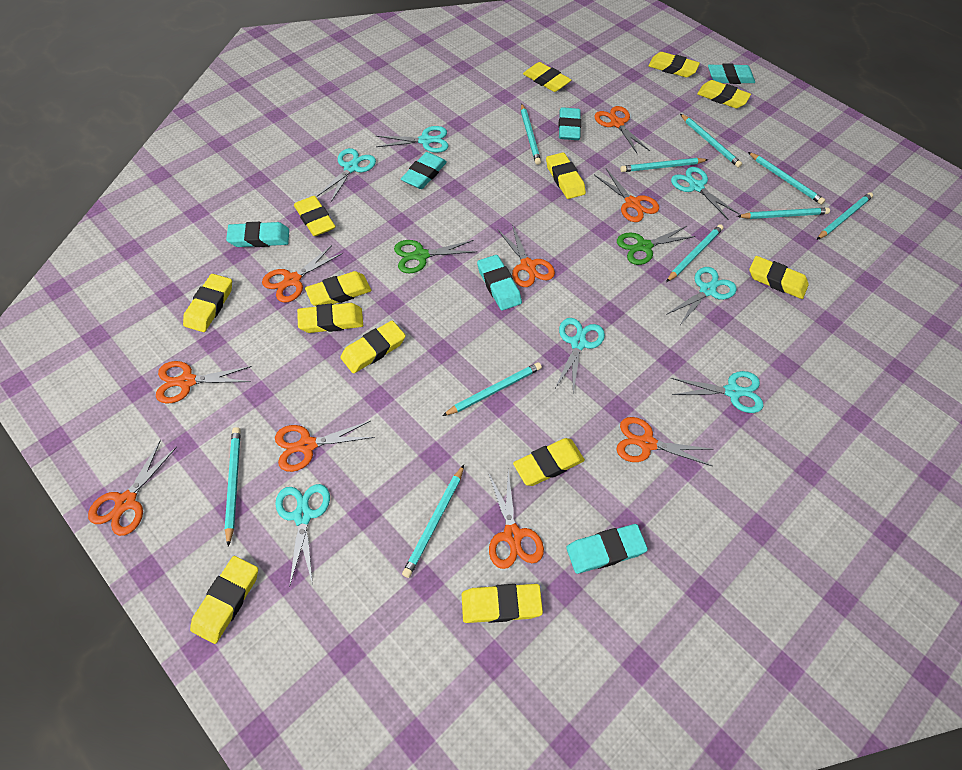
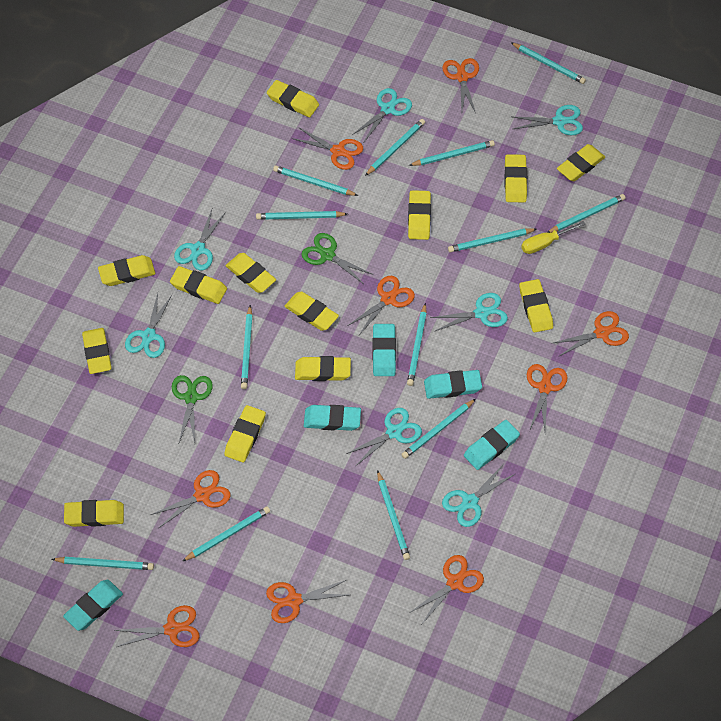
turquoise eraser: 6 -> 5
turquoise pencil: 10 -> 13
yellow screwdriver: 0 -> 1

